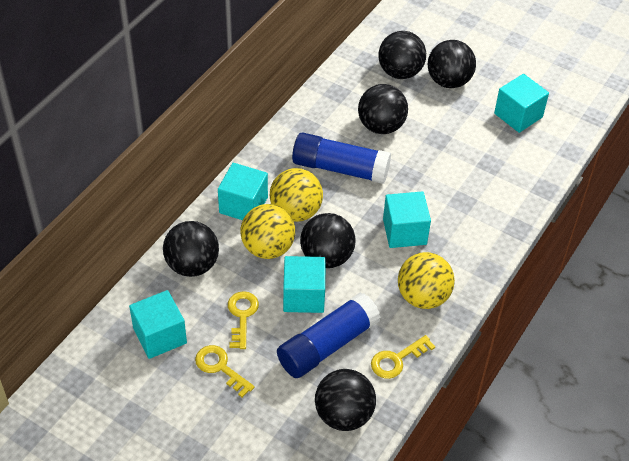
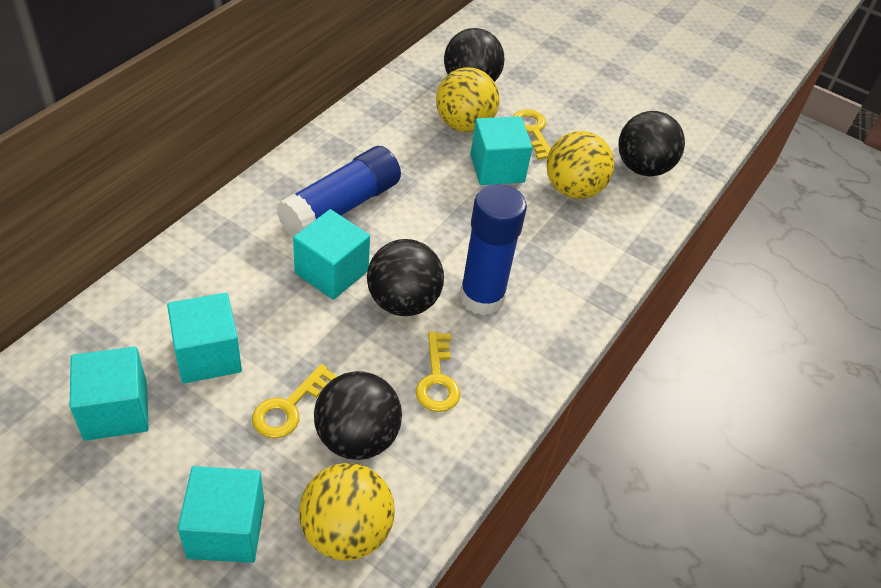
black ball: 6 -> 4

